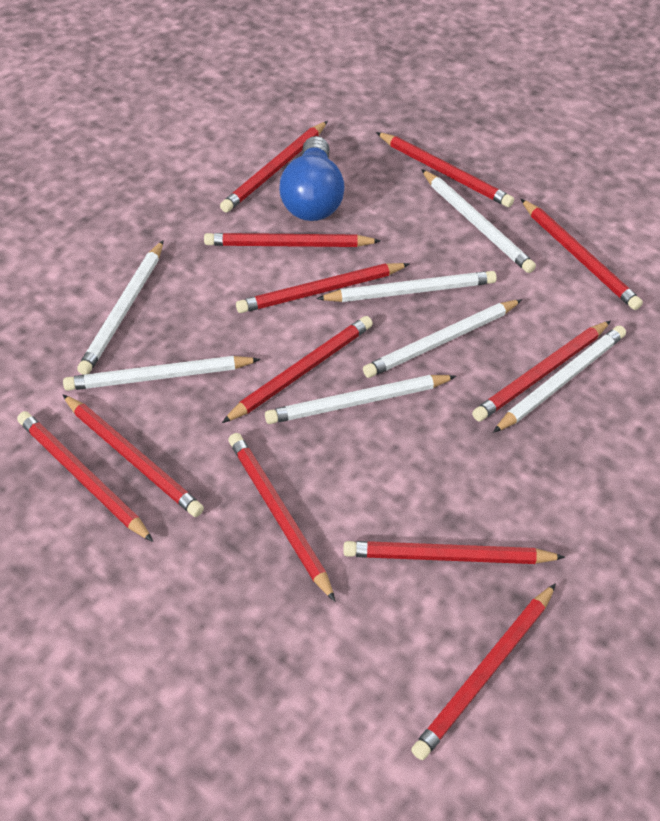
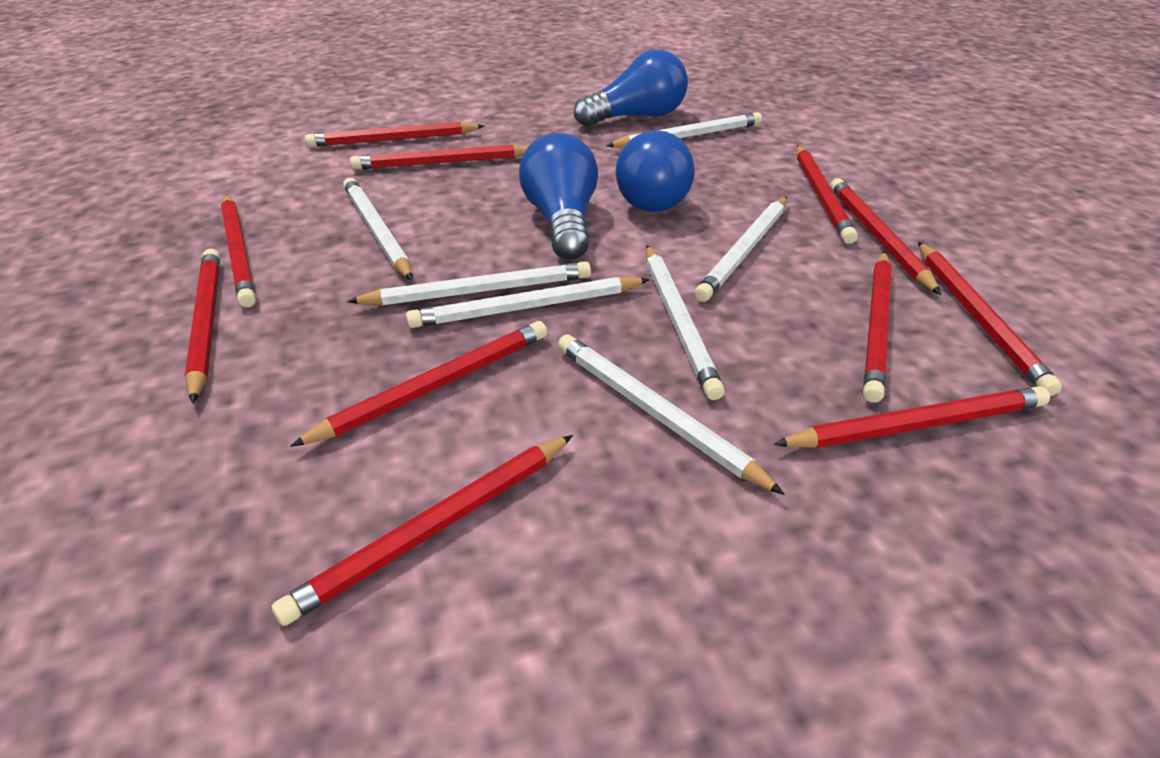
blue light bulb: 1 -> 3
red pencil: 12 -> 11

